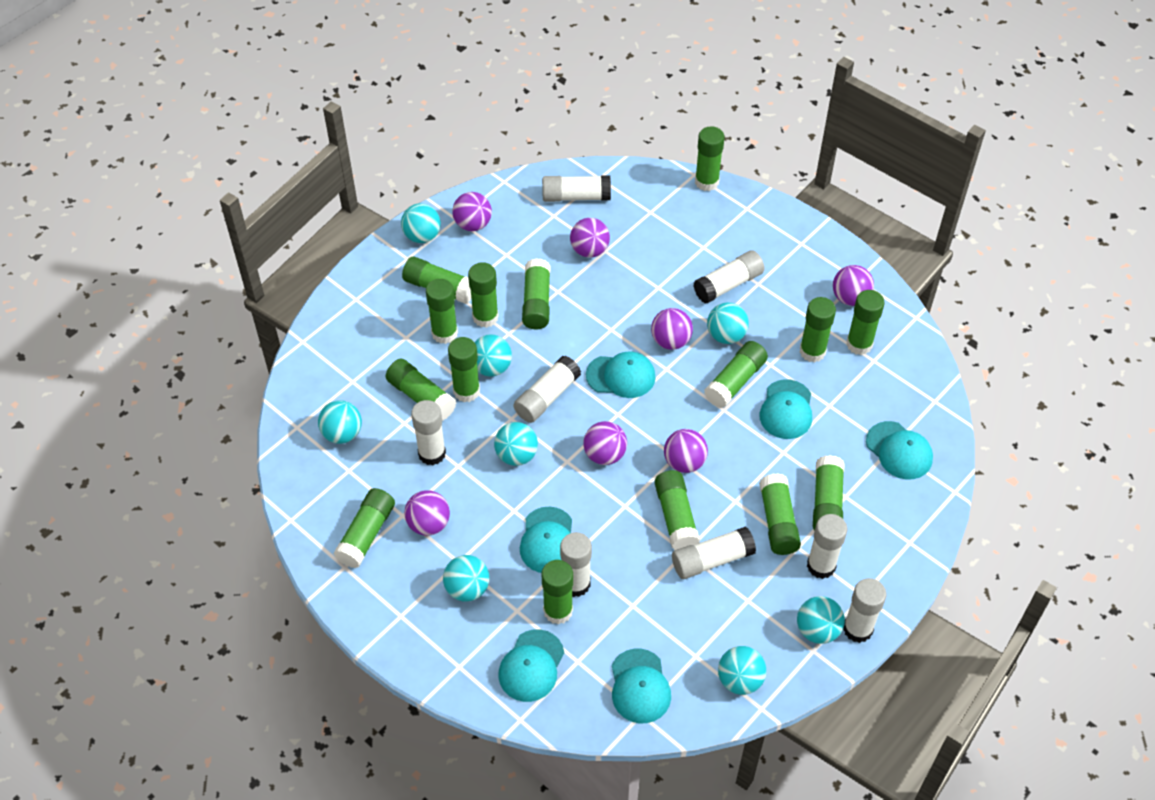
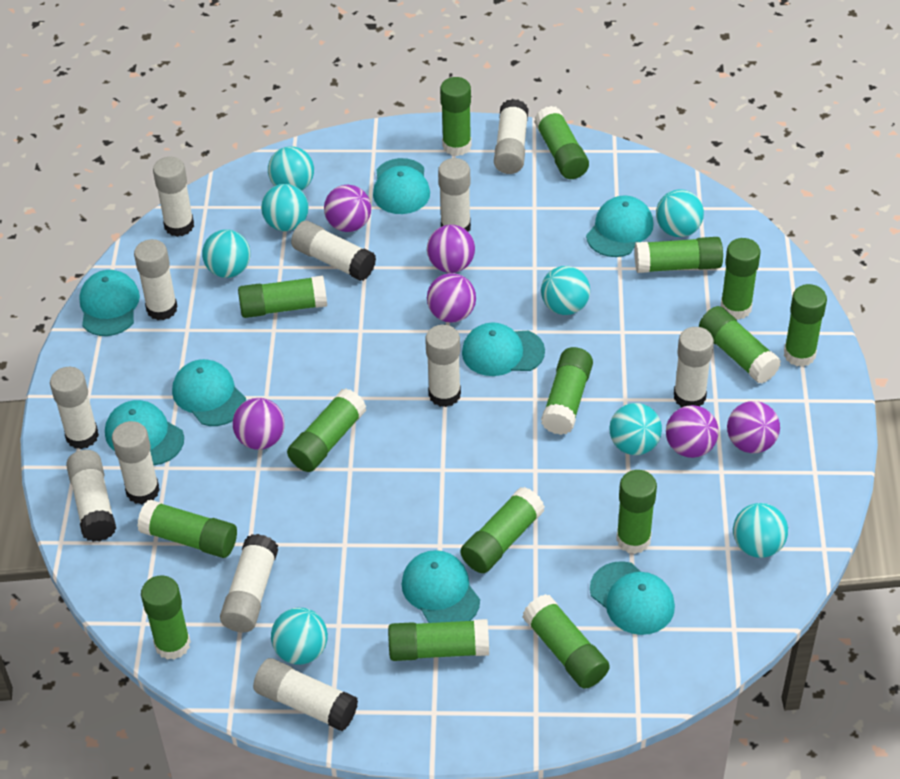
purple ball: 7 -> 6
turquoise cap: 6 -> 8
white glue stick: 8 -> 12

